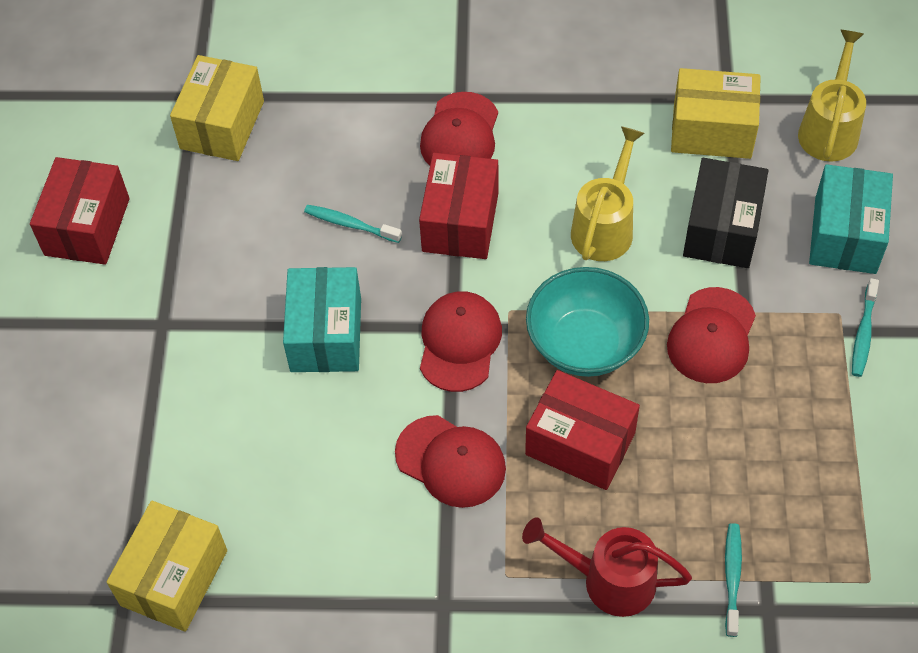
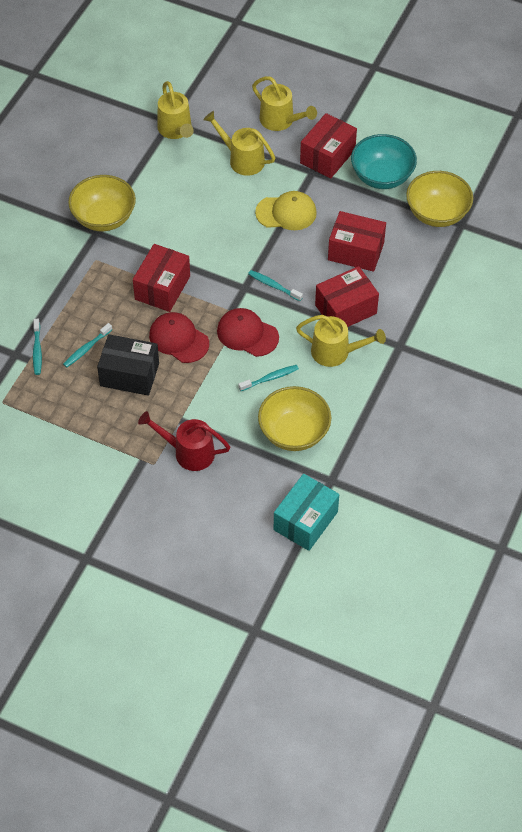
red box: 3 -> 4
red cap: 4 -> 2
turquoise box: 2 -> 1
turquoise toothbrush: 3 -> 4
yellow bowl: 0 -> 3
yellow box: 3 -> 0
yellow cap: 0 -> 1
yellow watering can: 2 -> 4

